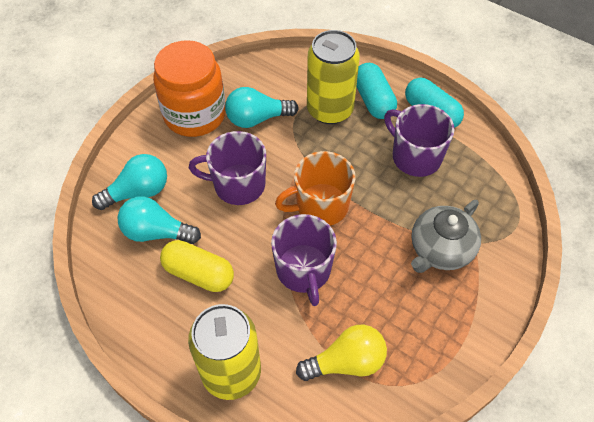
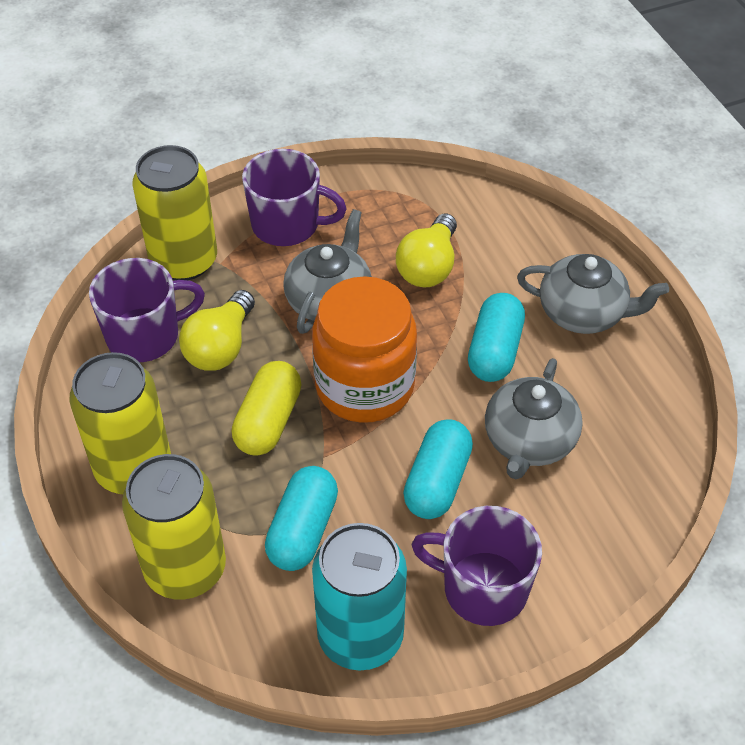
grey teapot: 1 -> 3
orange mug: 1 -> 0
turquoise can: 0 -> 1
turquoise capsule: 2 -> 3
turquoise light bulb: 3 -> 0
yellow can: 2 -> 3
yellow light bulb: 1 -> 2

